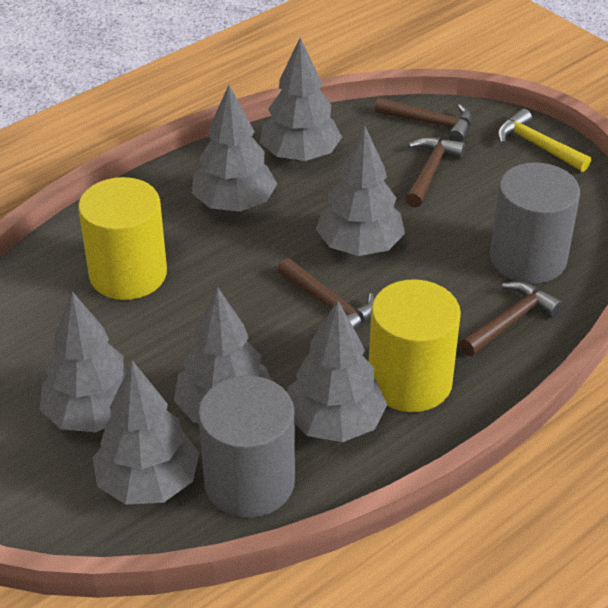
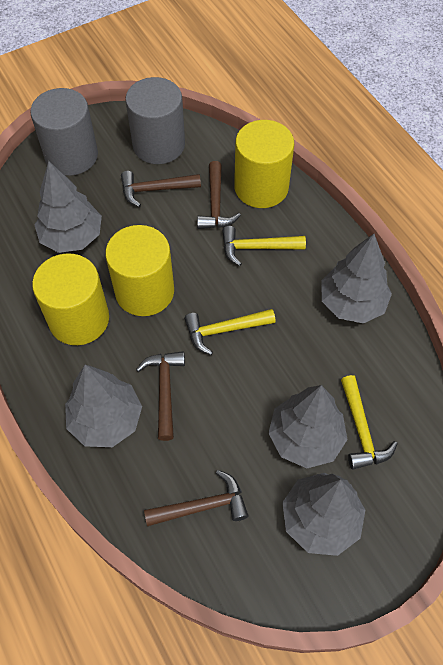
grey tree: 7 -> 5
yellow cylinder: 2 -> 3
yellow hammer: 1 -> 3

